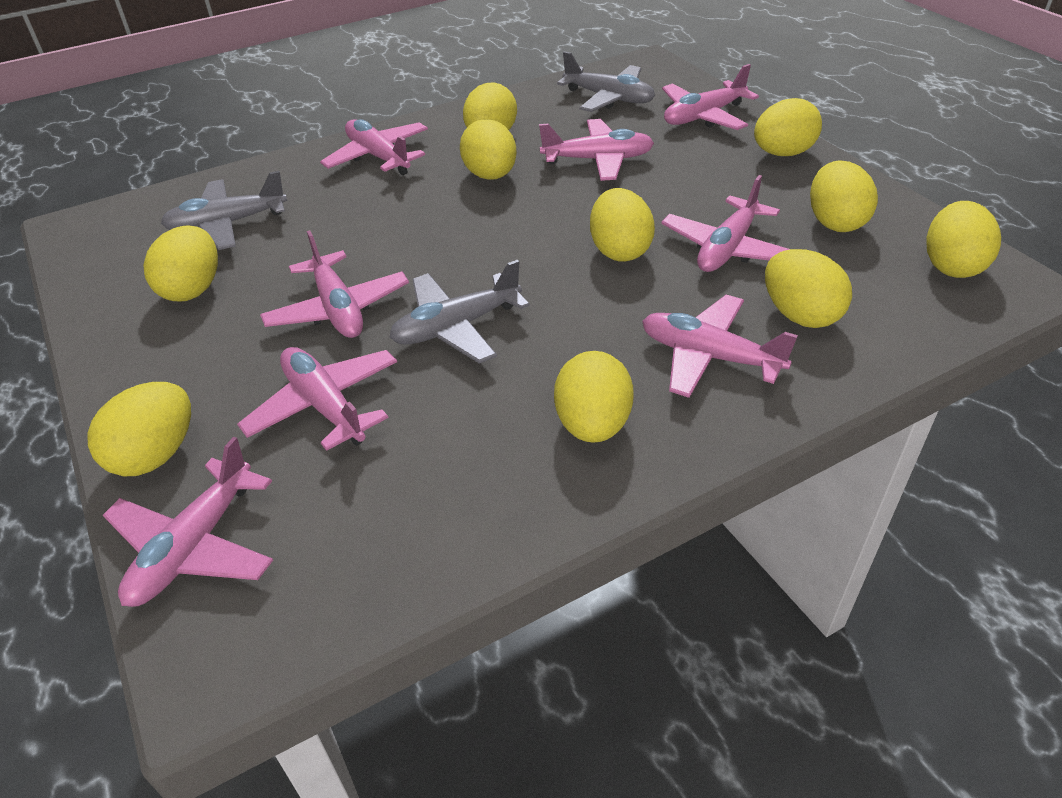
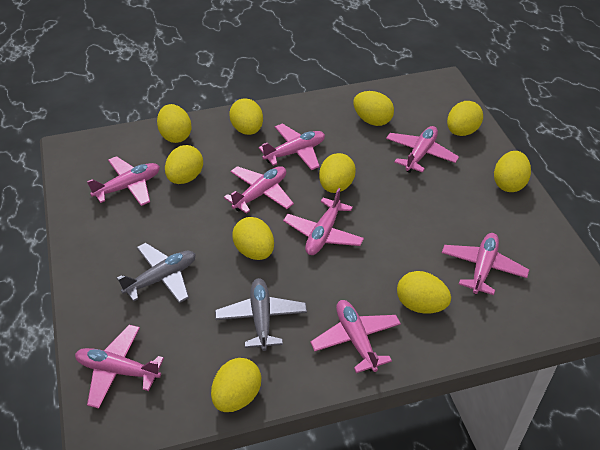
grey plane: 3 -> 2

